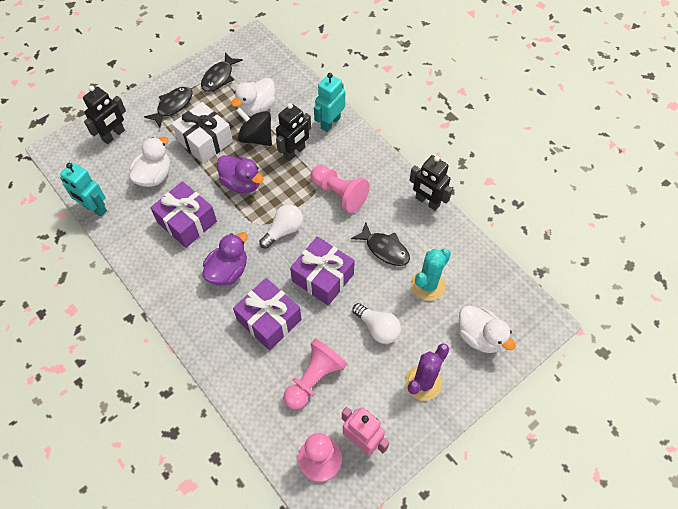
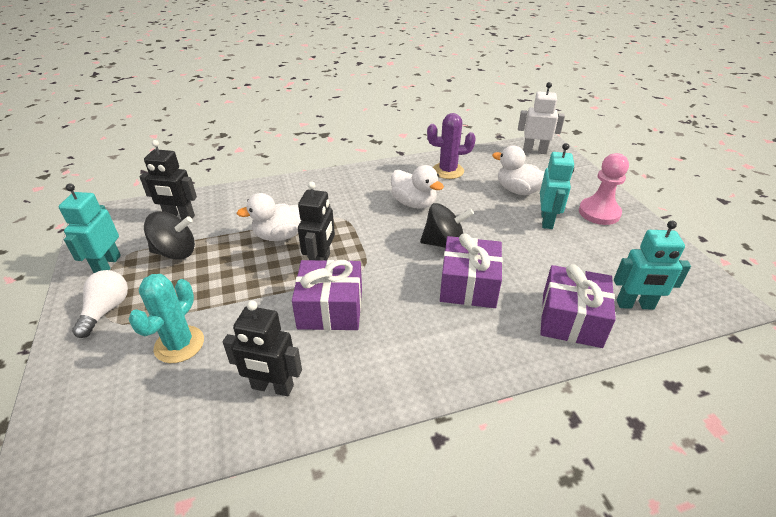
black fish: 3 -> 0
black spinning top: 1 -> 2
pink pawn: 3 -> 1
pink robot: 1 -> 0
purple duck: 2 -> 0
turquoise robot: 2 -> 3
white gift: 1 -> 0
white light bulb: 2 -> 1
white robot: 0 -> 1

